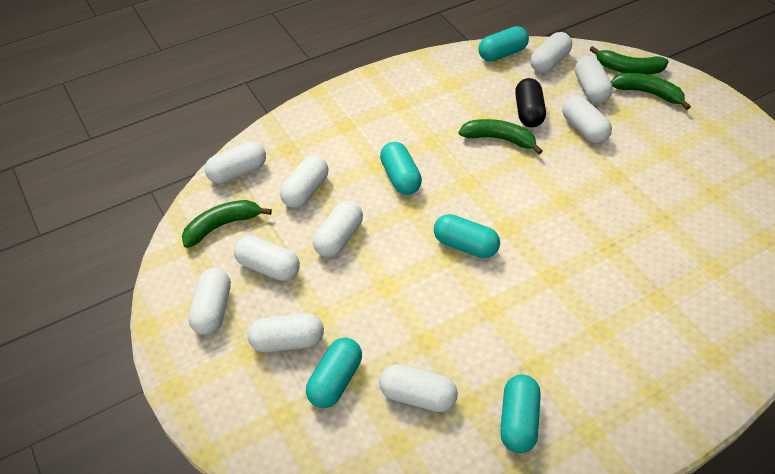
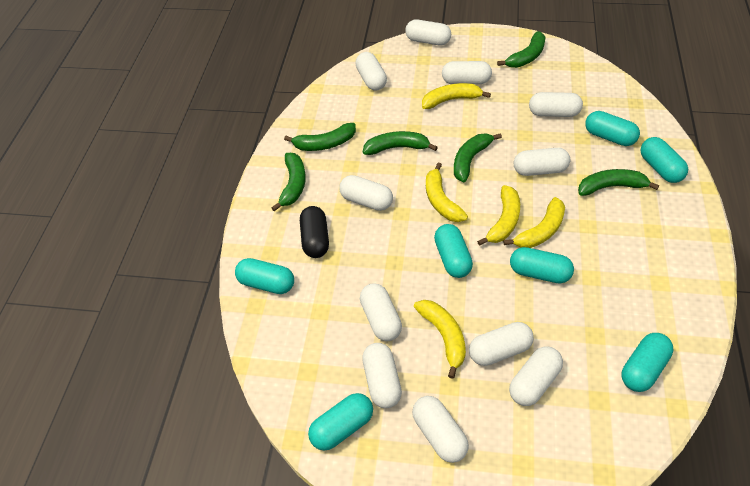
green banana: 4 -> 6
turquoise capsule: 5 -> 7
white capsule: 10 -> 11
yellow banana: 0 -> 5

